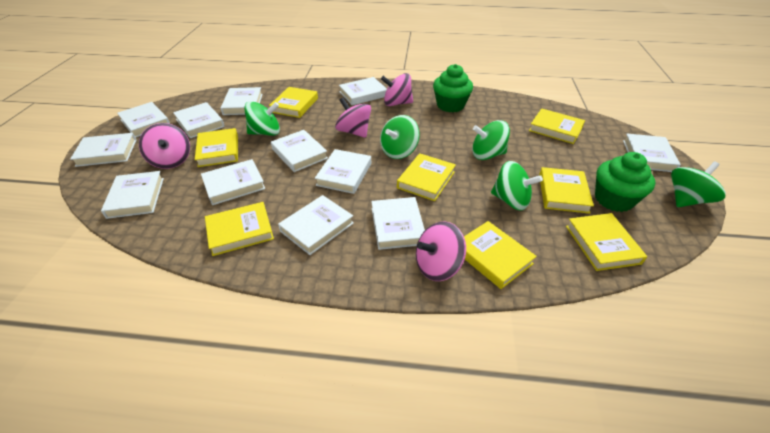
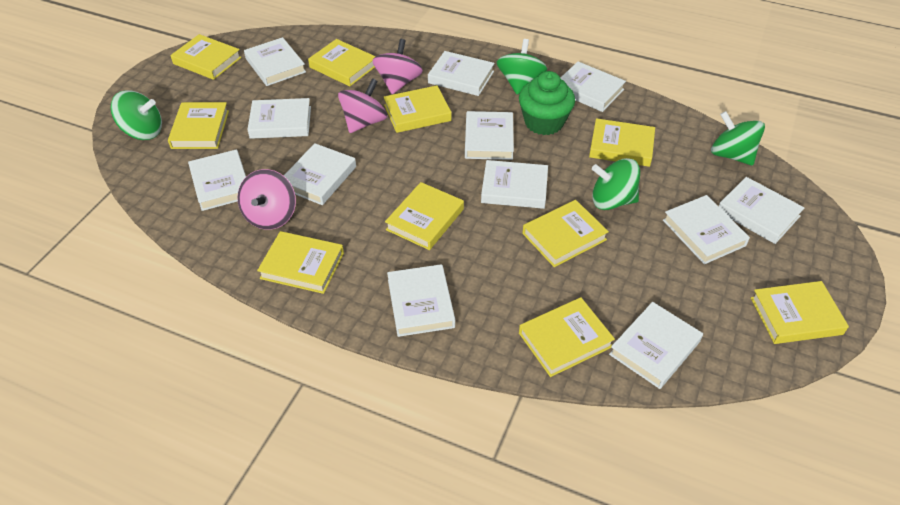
green cupcake: 2 -> 1
green spinning top: 5 -> 4
pink spinning top: 4 -> 3
yellow book: 8 -> 10

